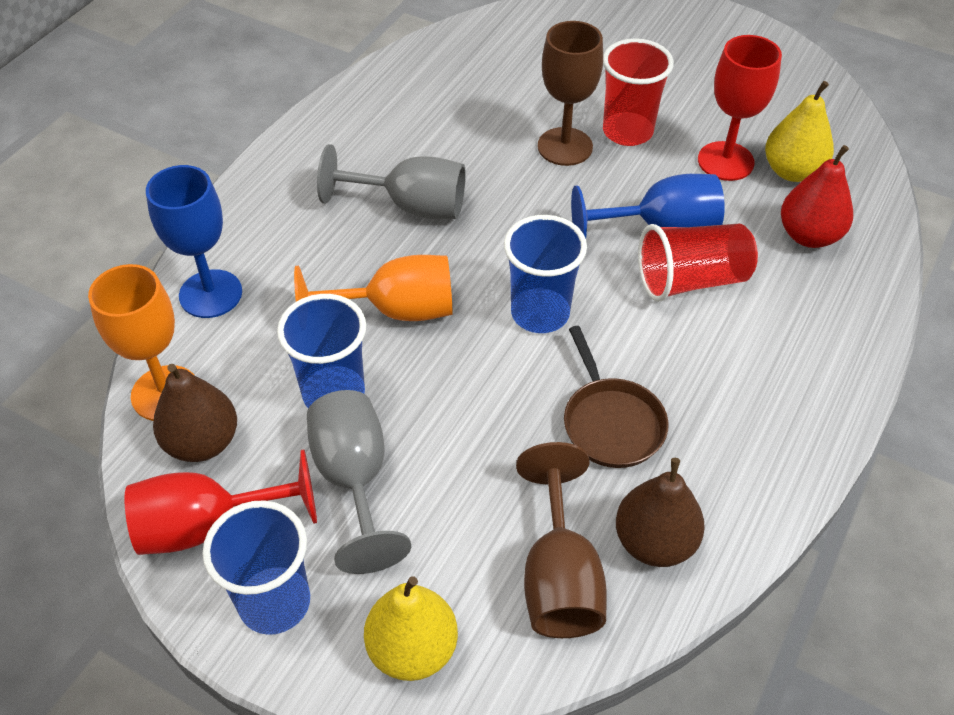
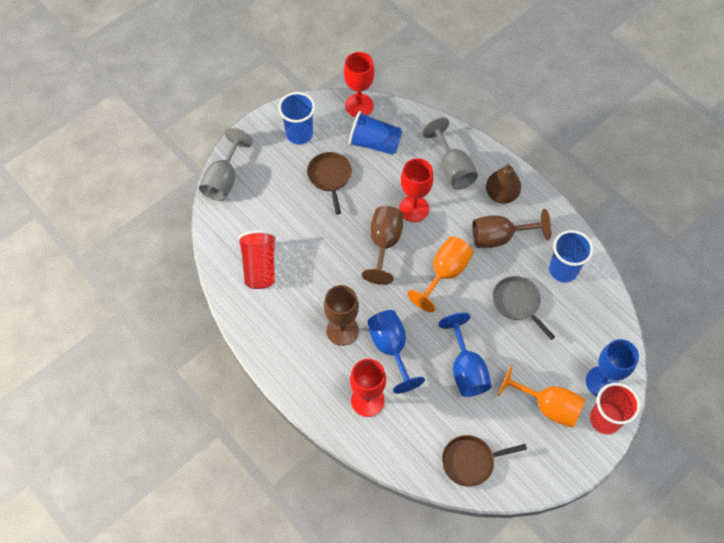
blue goblet: 2 -> 3
brown goblet: 2 -> 3
brown pan: 1 -> 2
brown pear: 2 -> 1
grey pan: 0 -> 1
red goblet: 2 -> 3
red pear: 1 -> 0
yellow pear: 2 -> 0

